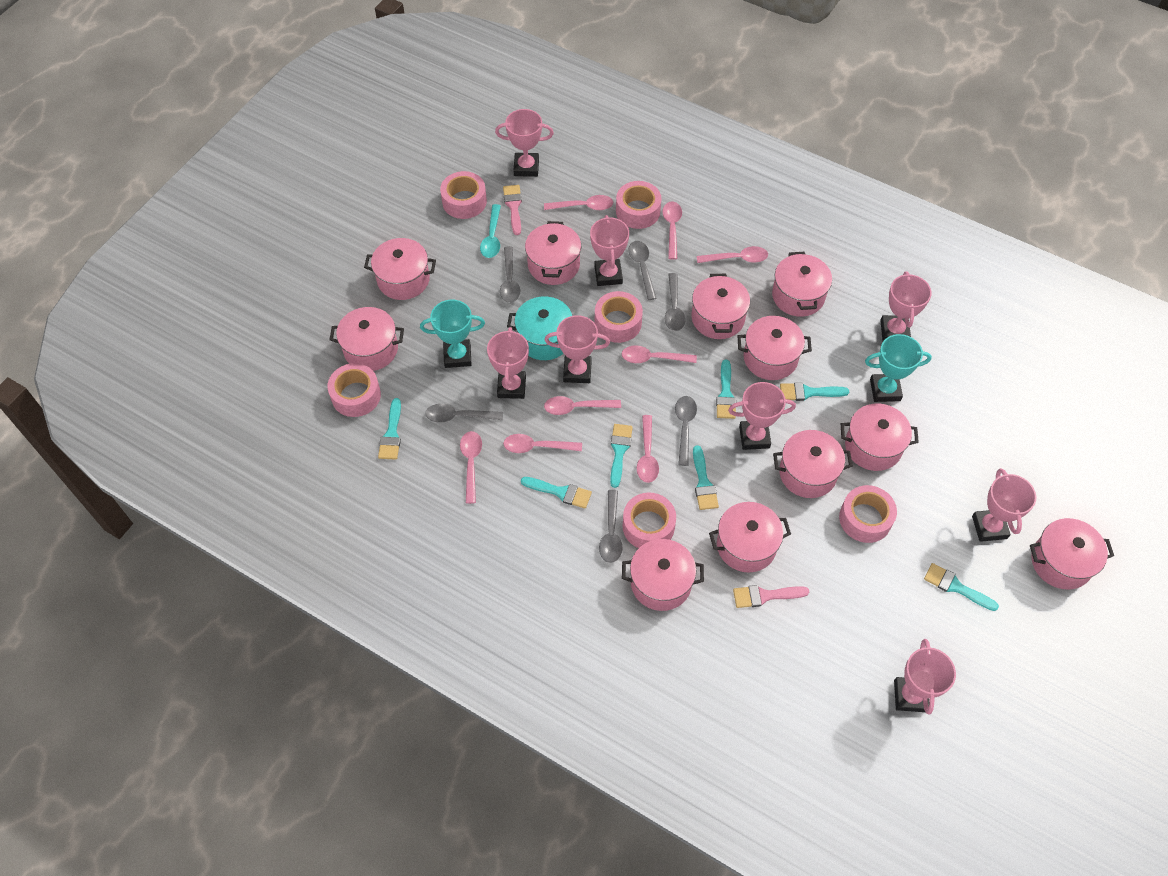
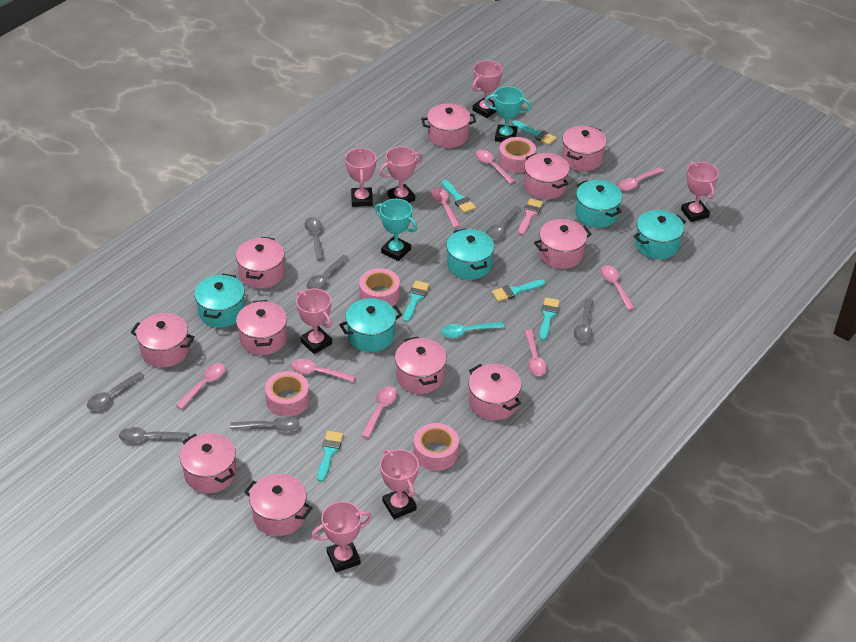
grey spoon: 6 -> 7
pink brush: 2 -> 1
pink tape: 6 -> 4
pink trophy: 8 -> 7
turquoise brush: 7 -> 6
turquoise pot: 1 -> 5

